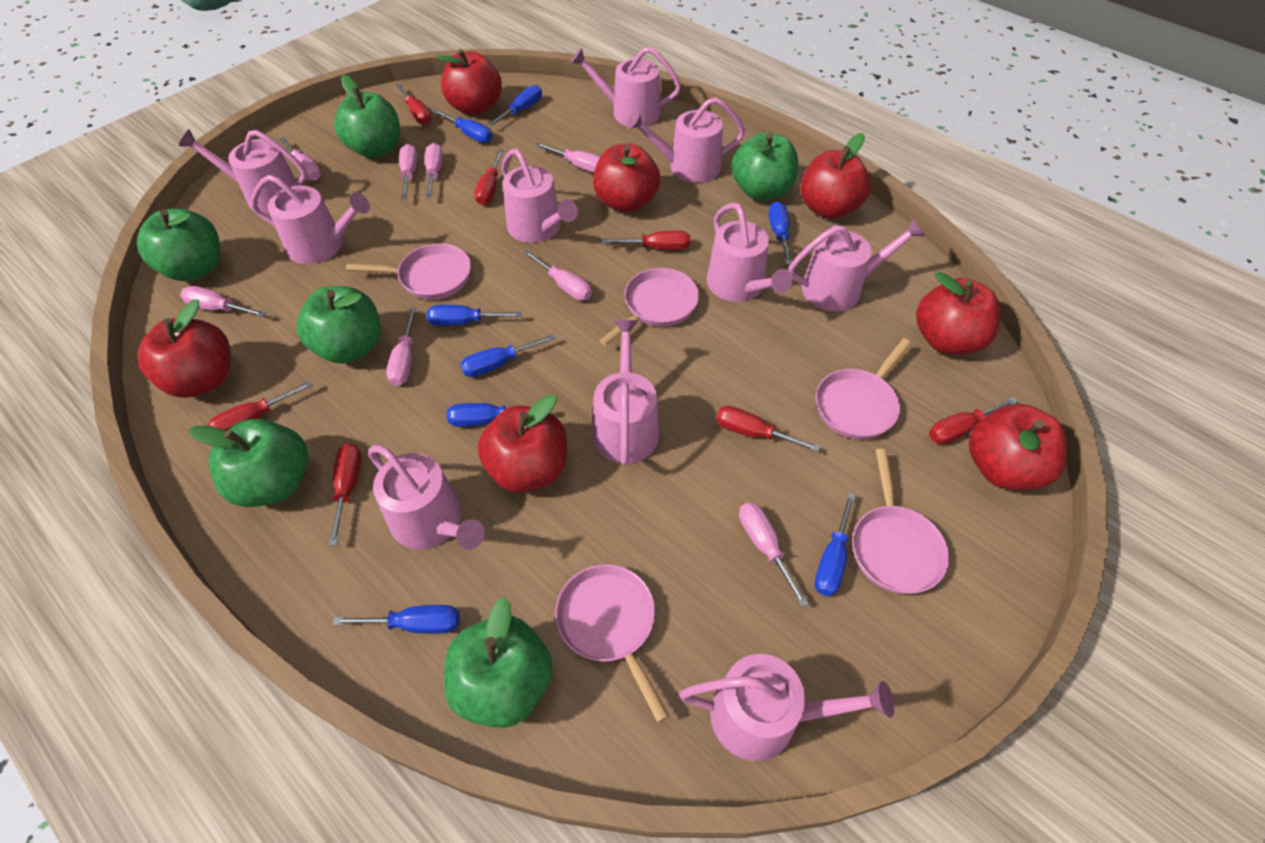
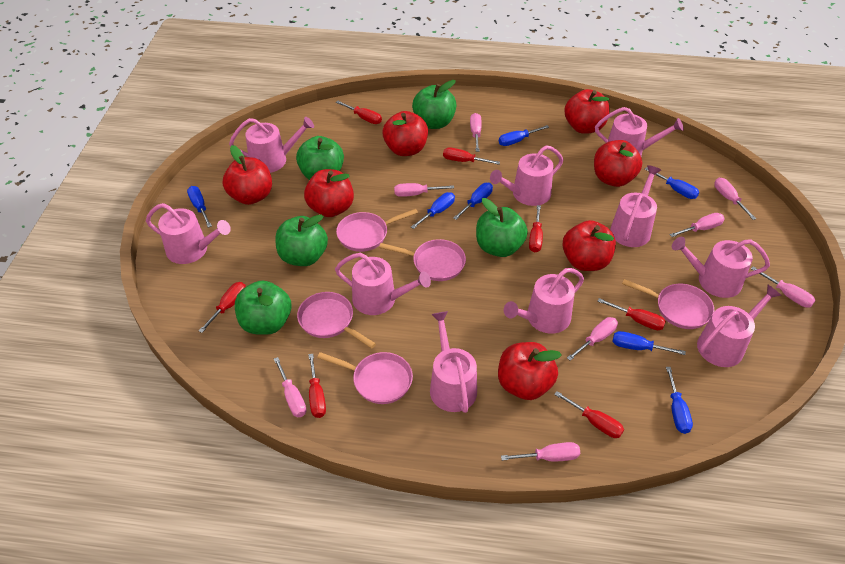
blue screwdriver: 8 -> 7
green apple: 6 -> 5

